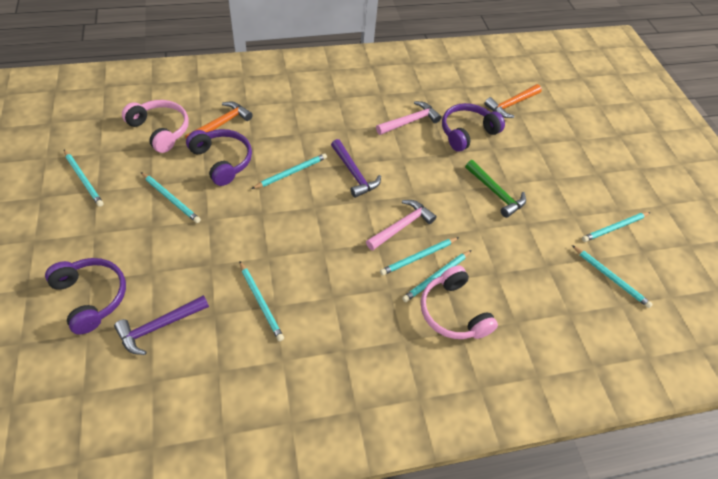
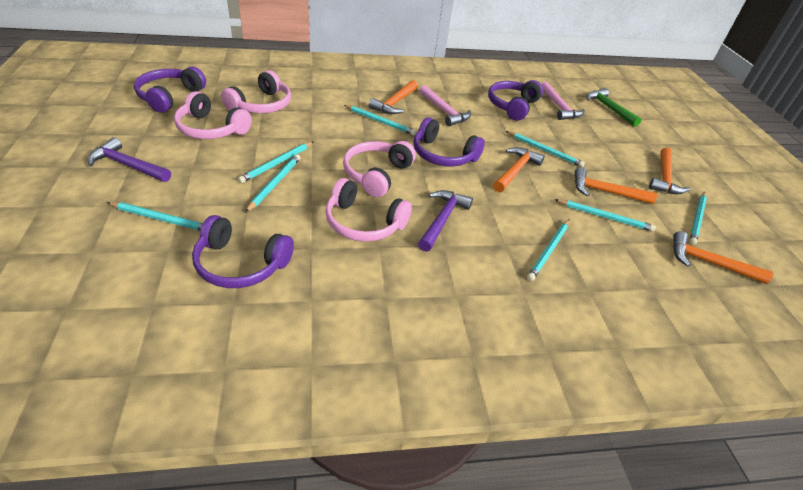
orange hammer: 2 -> 5
pink headphones: 2 -> 4
purple headphones: 3 -> 4

